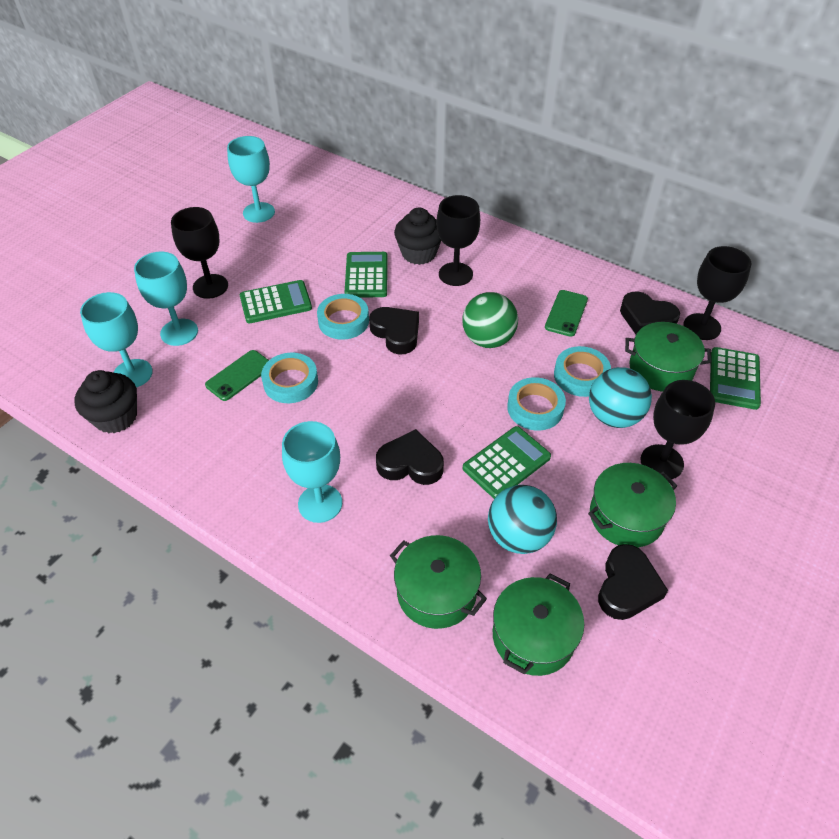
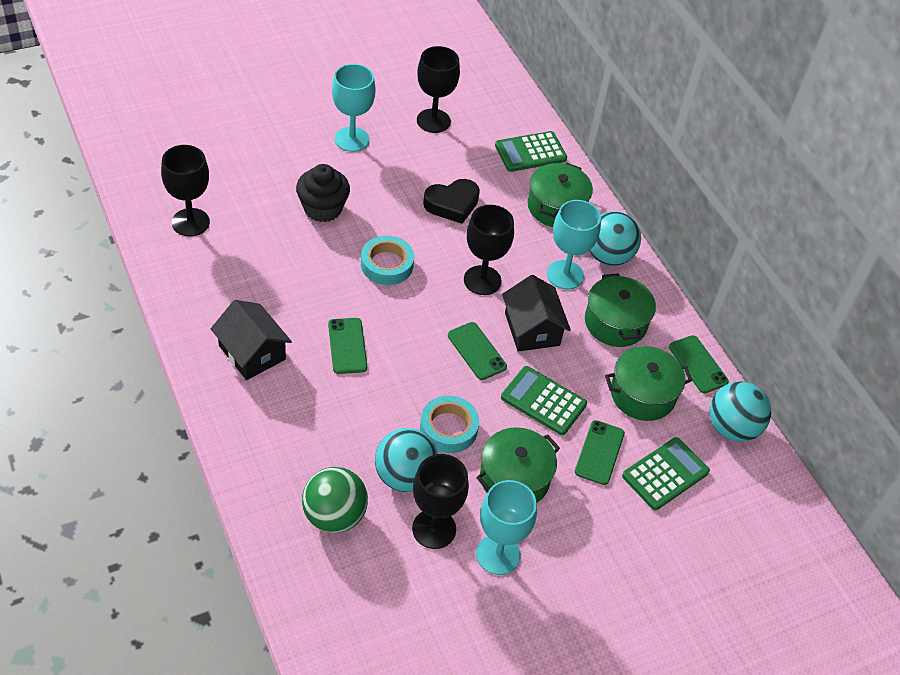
black cupcake: 2 -> 1
black heart: 4 -> 1
black house: 0 -> 2
green calculator: 4 -> 3
green phone: 2 -> 4
turquoise ball: 2 -> 3
turquoise goblet: 4 -> 3
turquoise tape: 4 -> 2

